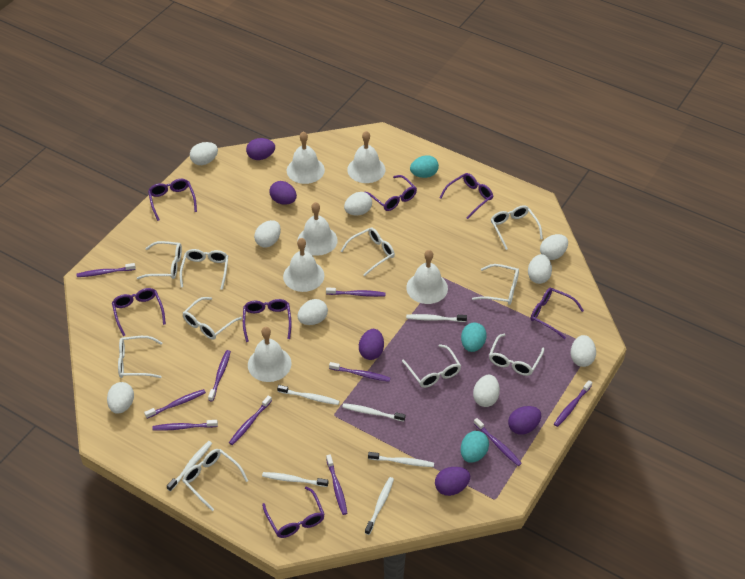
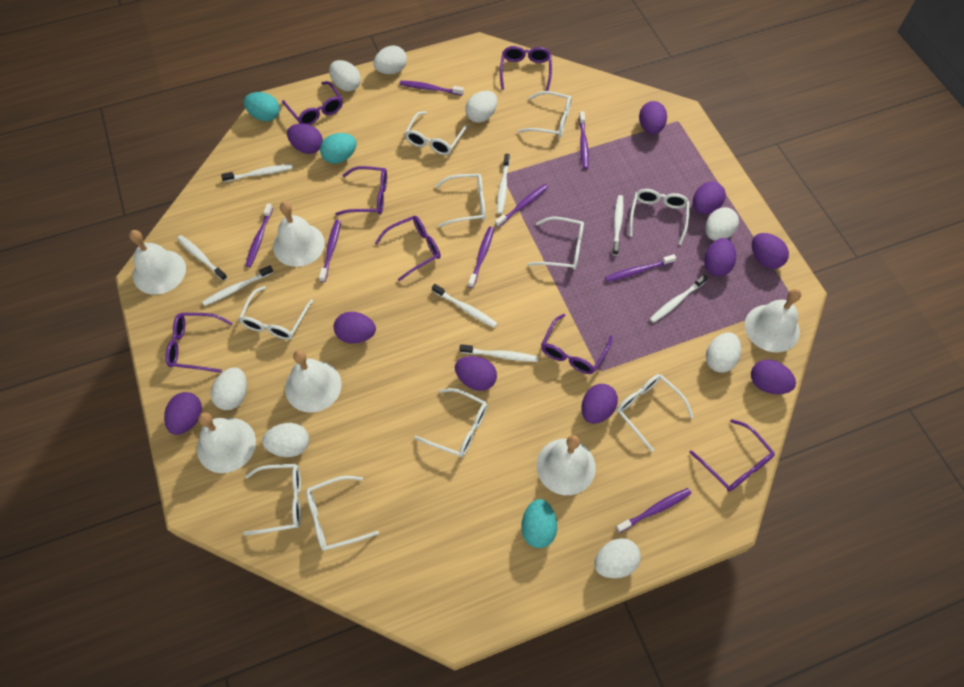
purple egg: 5 -> 10
purple toothbrush: 10 -> 8
white egg: 9 -> 8
white toothbrush: 7 -> 8

